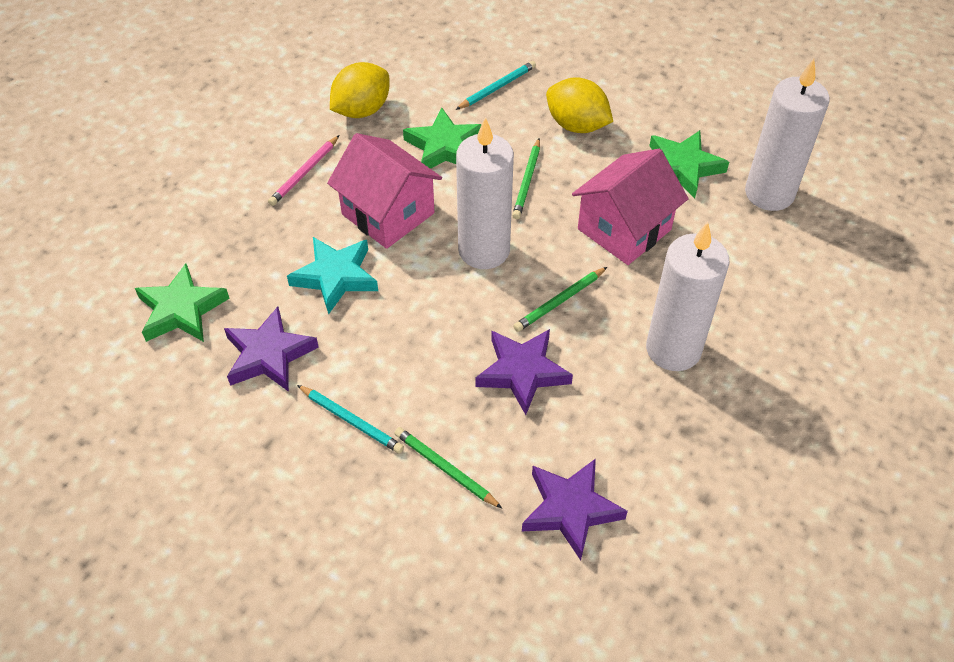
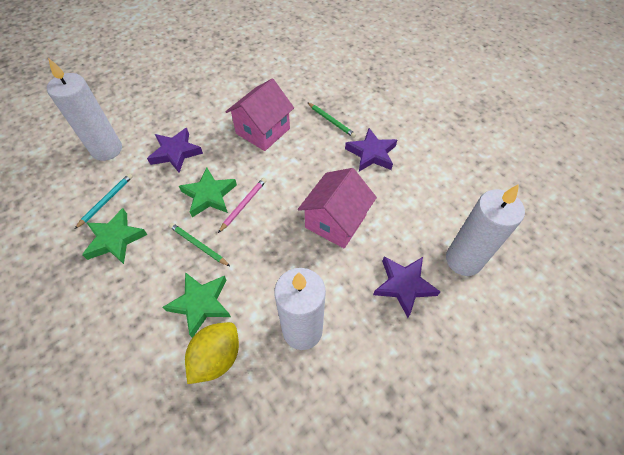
green pencil: 3 -> 2
turquoise pencil: 2 -> 1
turquoise star: 1 -> 0
yellow lemon: 2 -> 1

